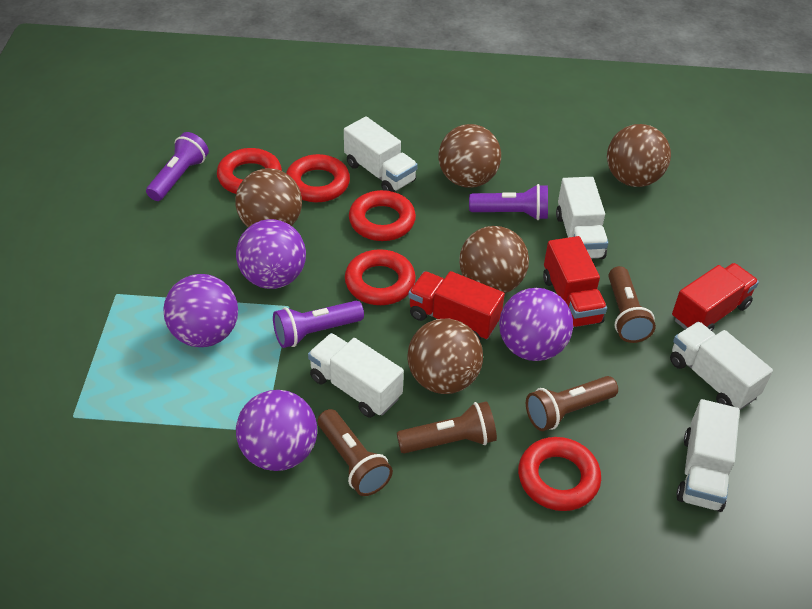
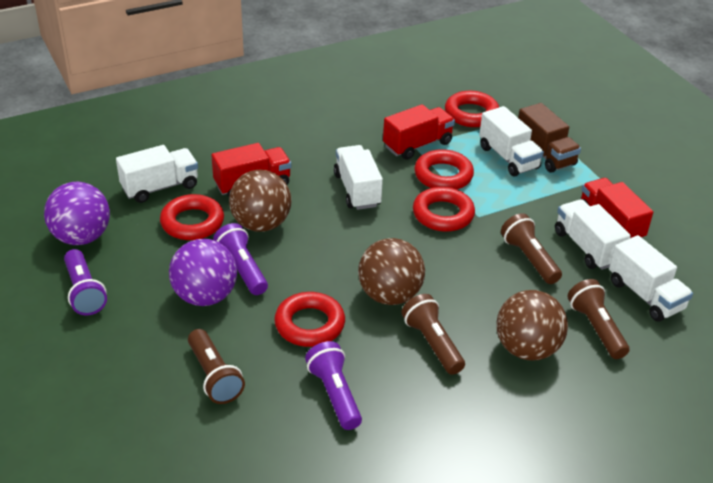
brown ball: 5 -> 3
brown truck: 0 -> 1
purple ball: 4 -> 2

